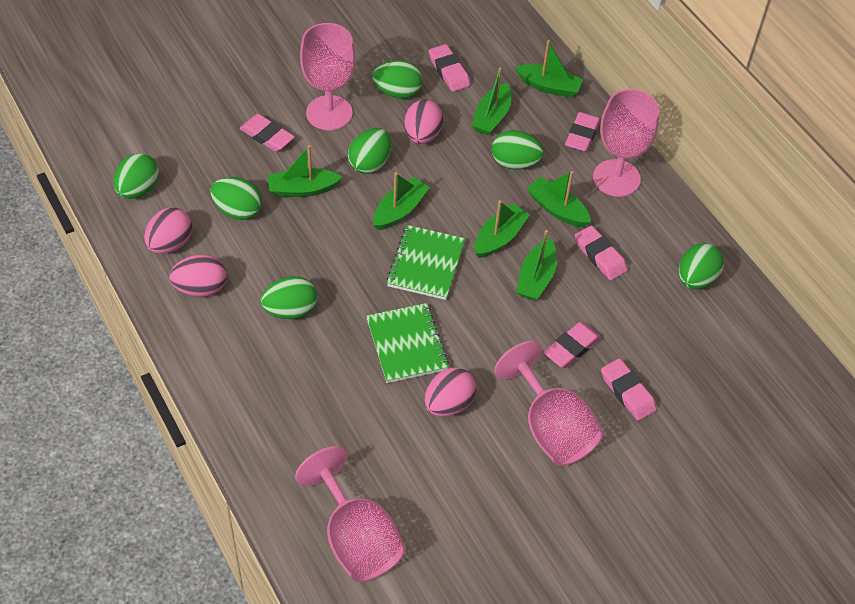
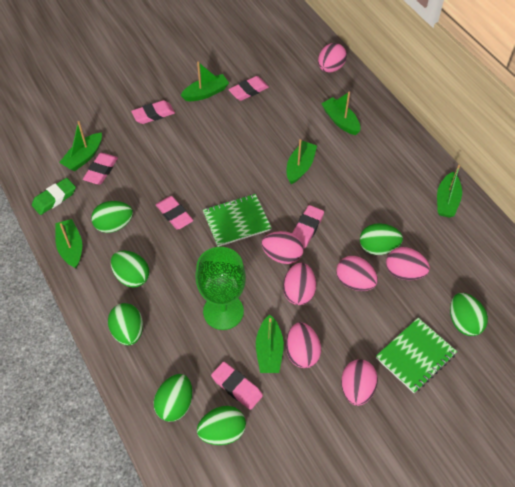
green eraser: 0 -> 1
green goblet: 0 -> 1
pink egg: 4 -> 7
pink goblet: 4 -> 0

